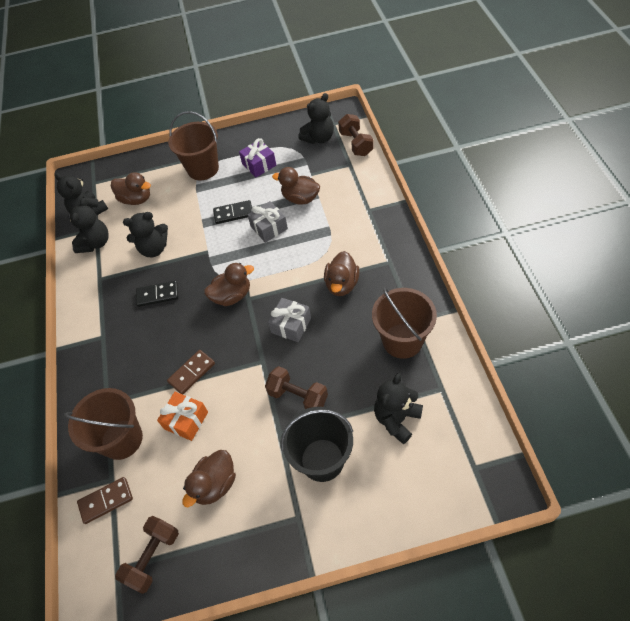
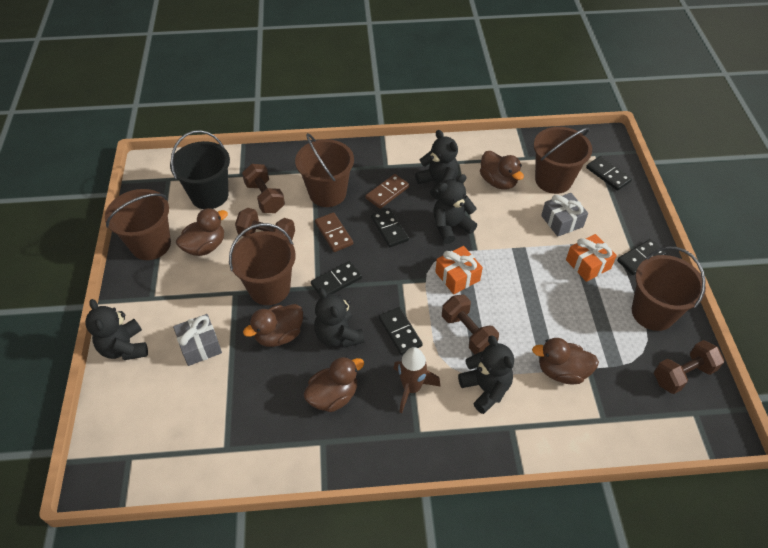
black domino: 2 -> 5
brown bucket: 3 -> 5
brown dumbbell: 3 -> 4
brown rocket: 0 -> 1
orange gift: 1 -> 2
purple gift: 1 -> 0

